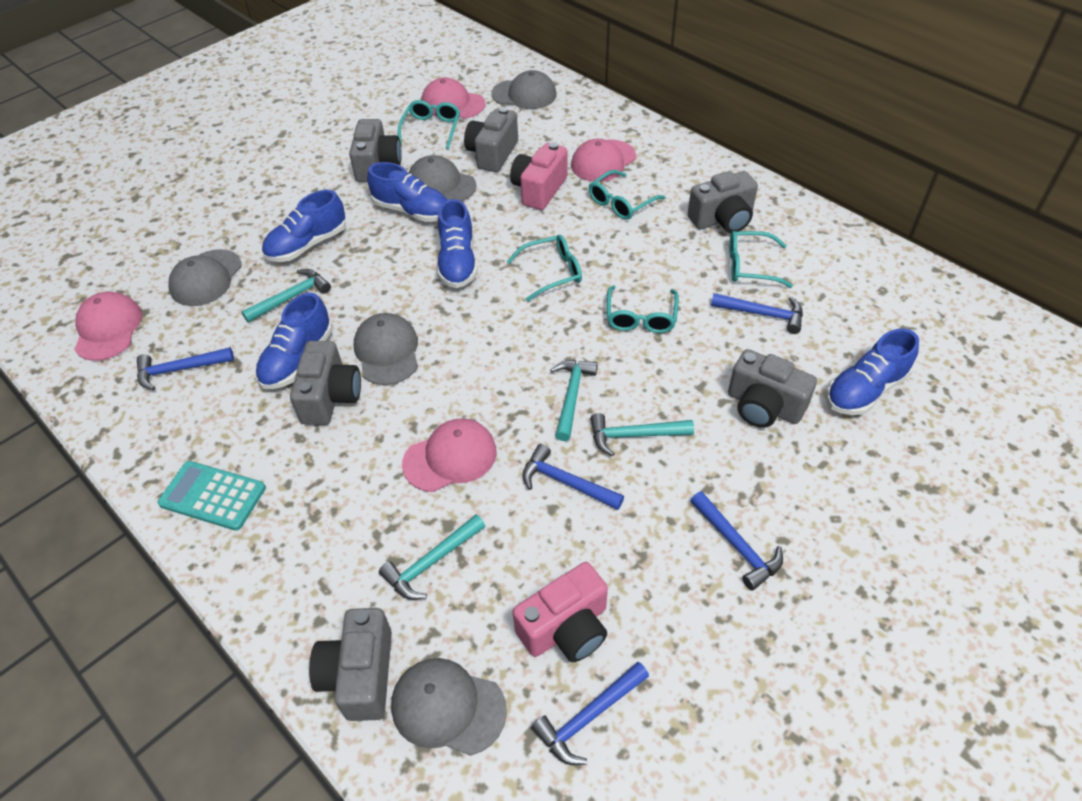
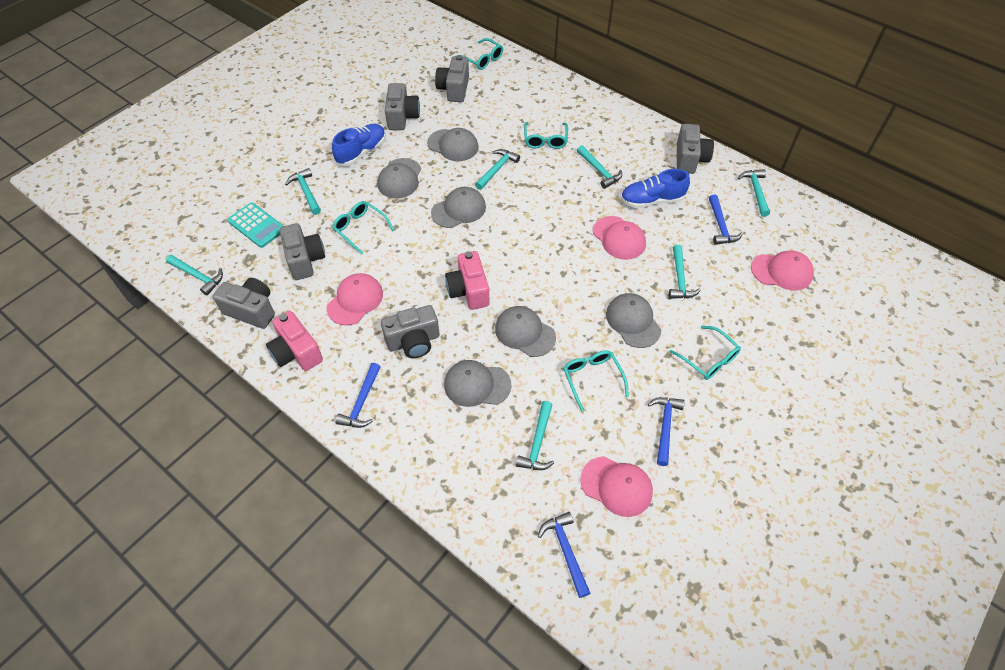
blue hammer: 5 -> 4
blue shoe: 5 -> 2
grey cap: 5 -> 6
turquoise hammer: 4 -> 7

